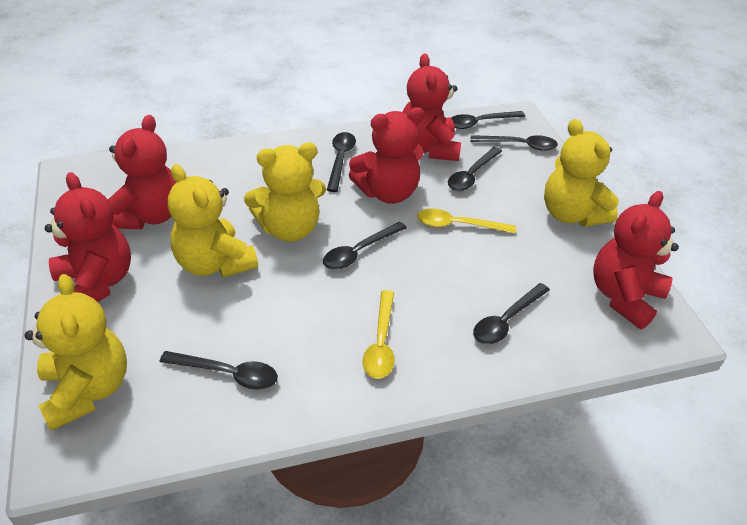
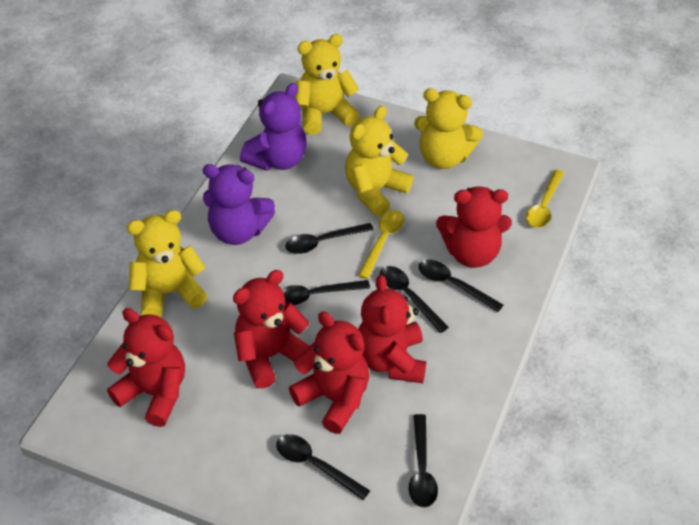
black spoon: 7 -> 6
purple teddy bear: 0 -> 2

